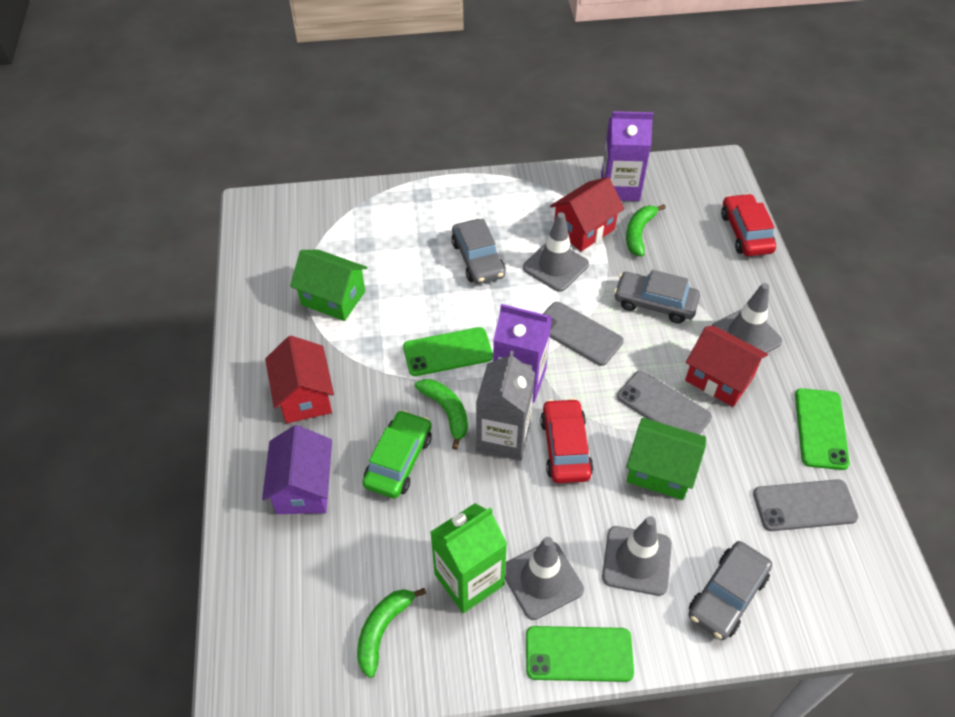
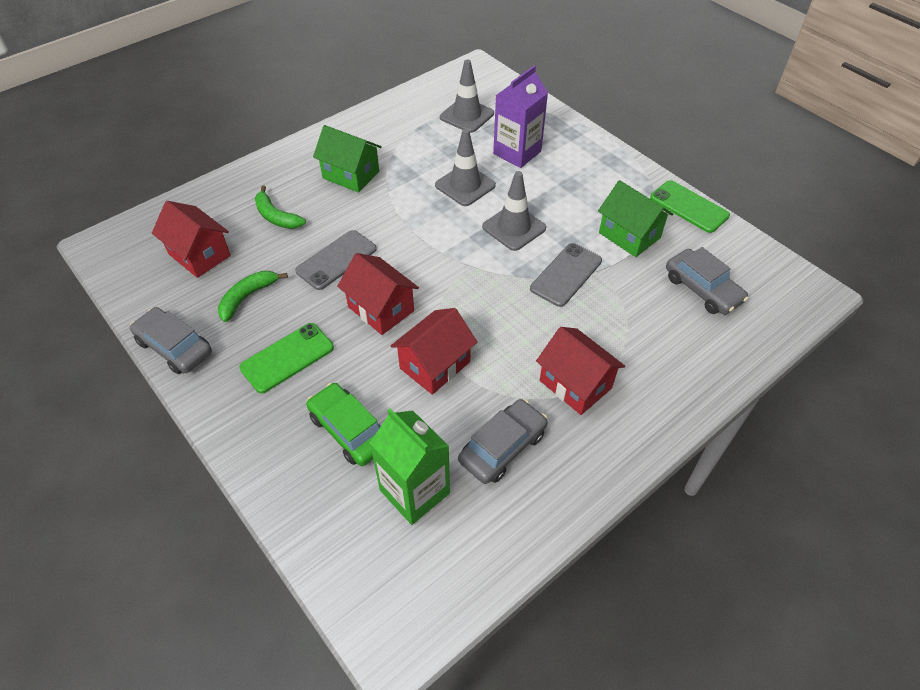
green banana: 3 -> 2
green phone: 3 -> 2
grey carton: 1 -> 0
grey phone: 3 -> 2
grey traffic cone: 4 -> 3
purple carton: 2 -> 1
purple house: 1 -> 0
red car: 2 -> 0
red house: 3 -> 4

